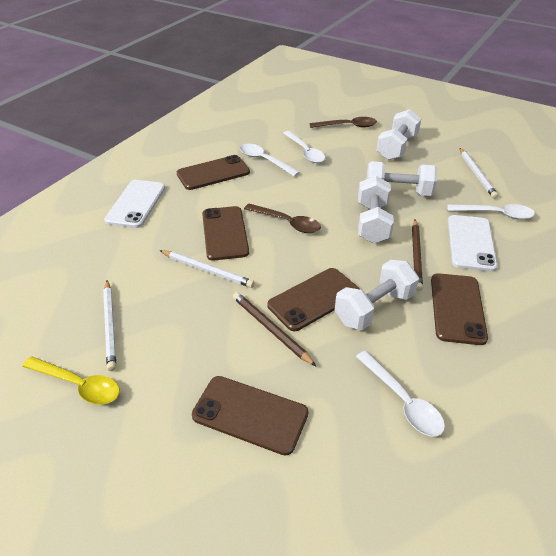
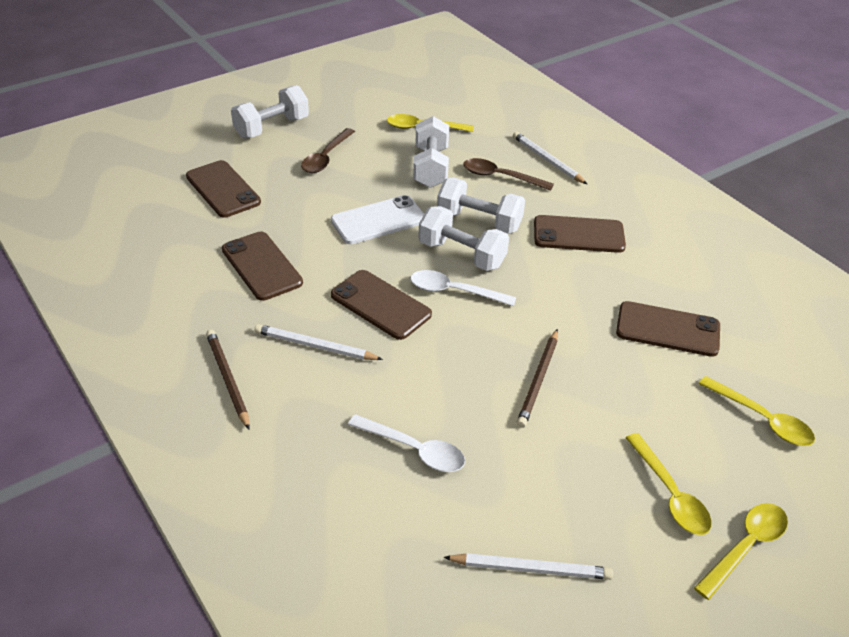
white phone: 2 -> 1
white spoon: 4 -> 2
yellow spoon: 1 -> 4

